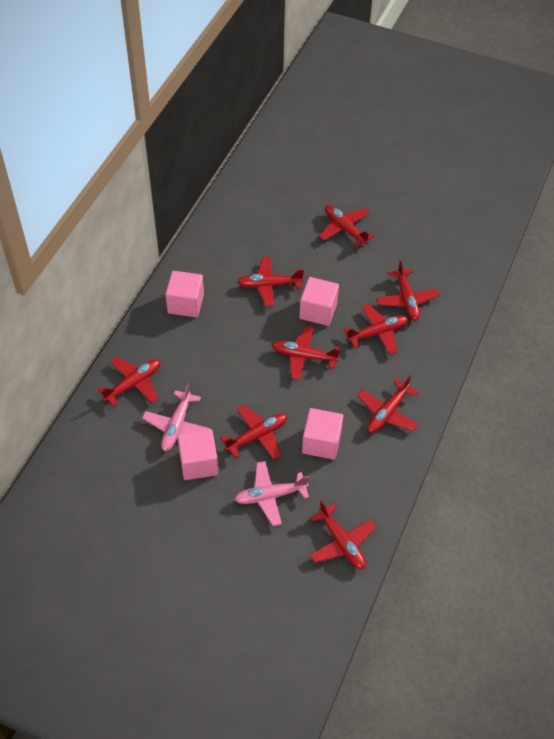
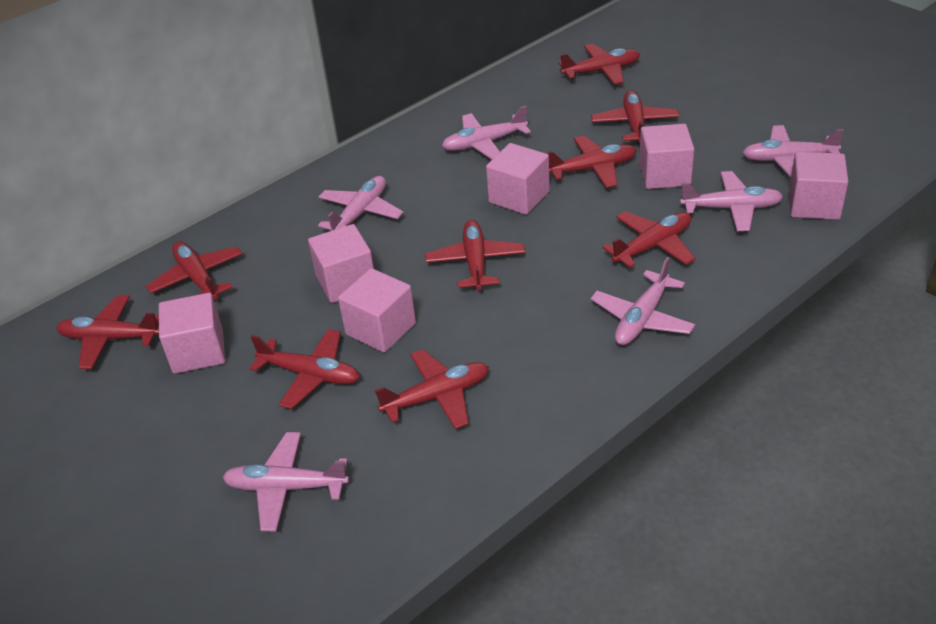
pink cube: 4 -> 6
pink plane: 2 -> 6

